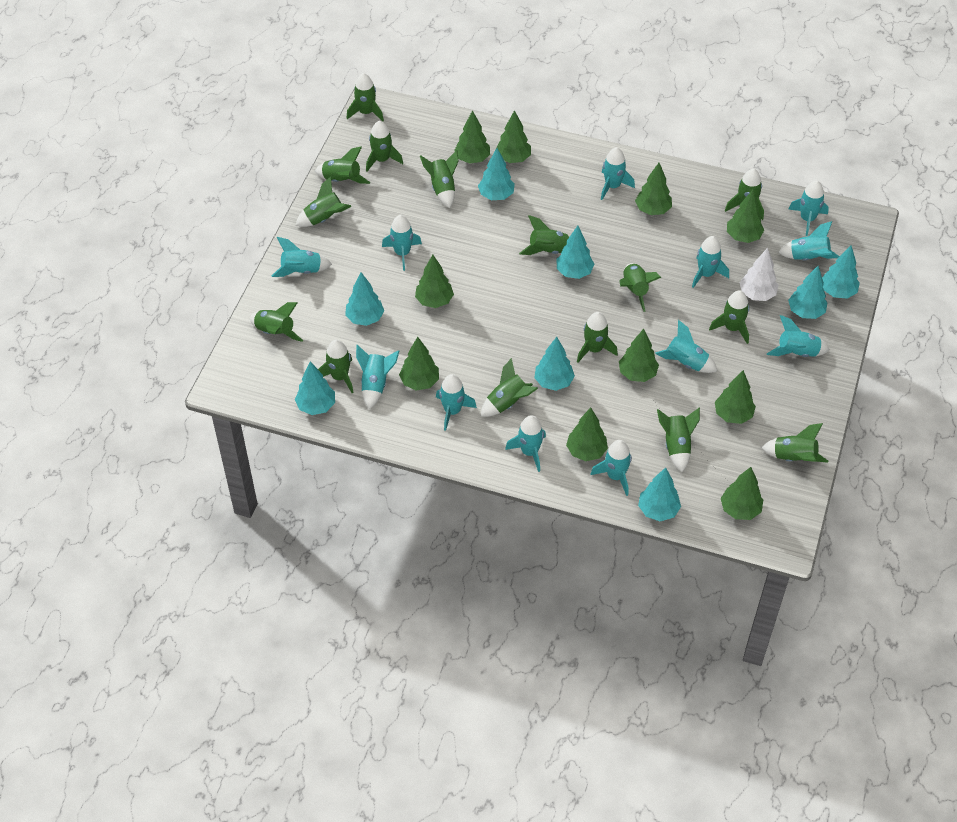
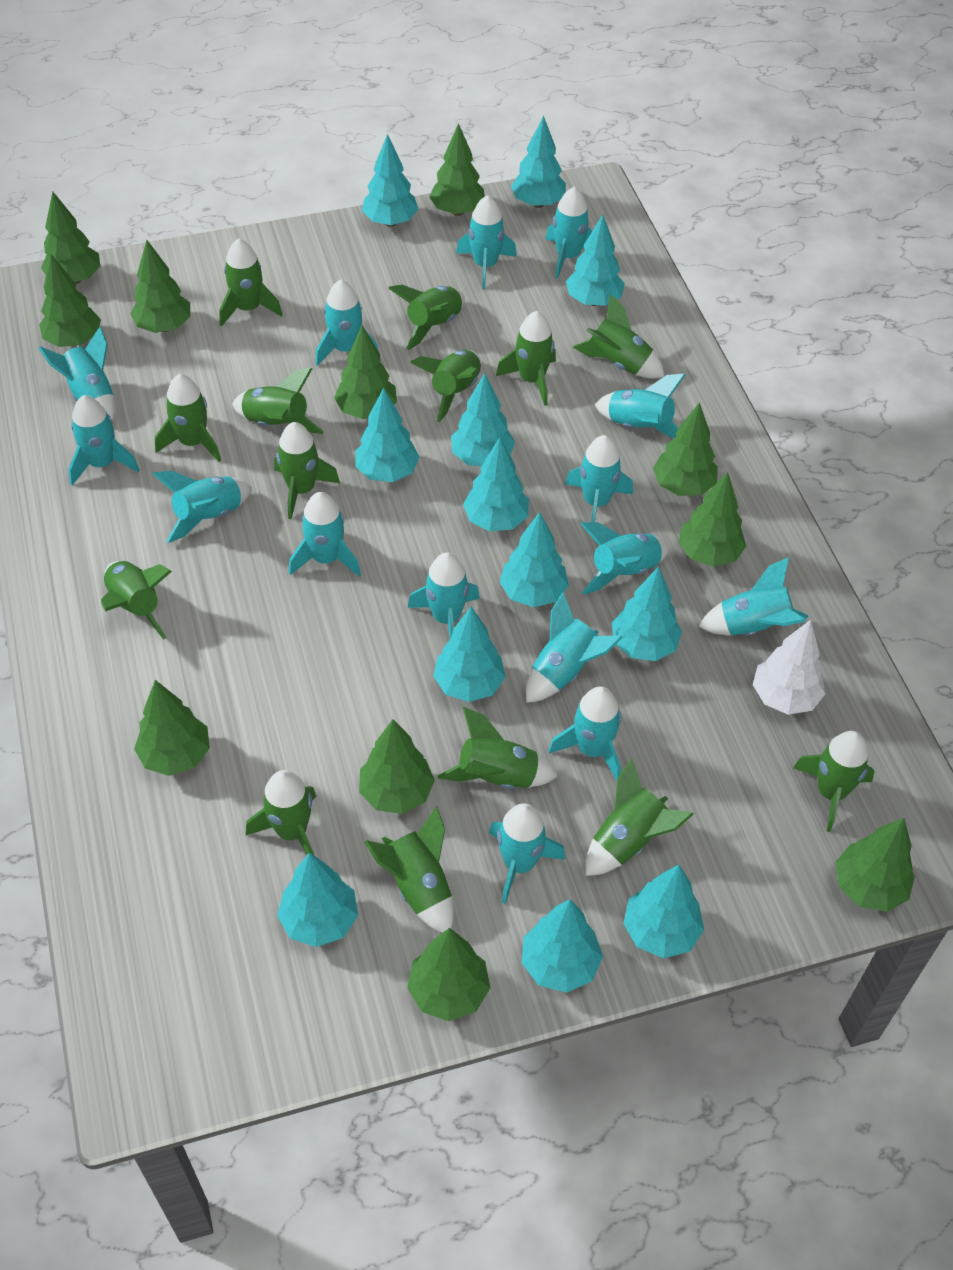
green rocket: 15 -> 14
green tree: 10 -> 11
turquoise rocket: 12 -> 15
turquoise tree: 8 -> 12

